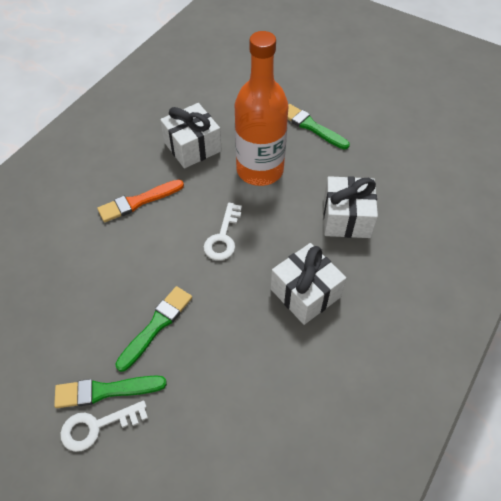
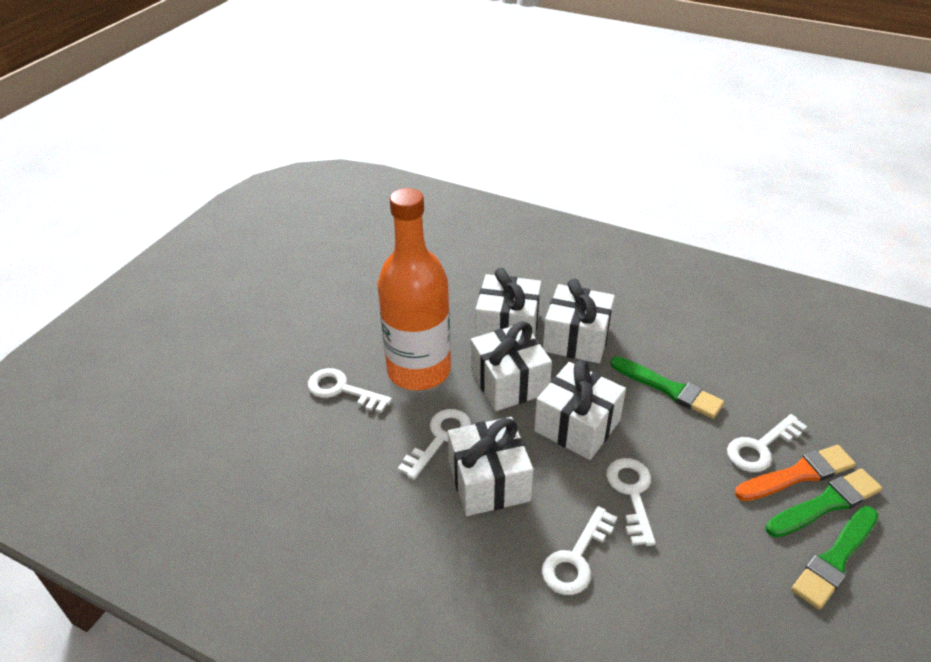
white gift: 3 -> 5
white key: 2 -> 5

